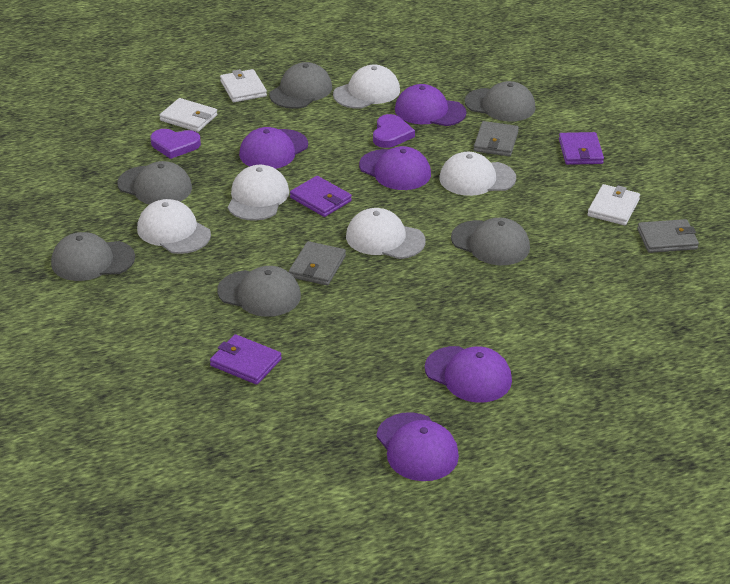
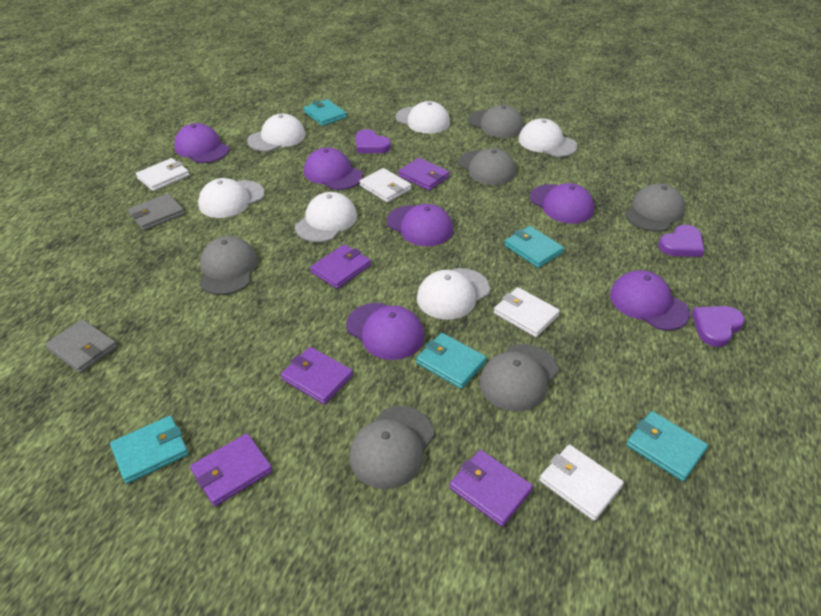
grey wallet: 3 -> 2
purple cap: 5 -> 6
purple heart: 2 -> 3
purple wallet: 3 -> 5
turquoise wallet: 0 -> 5
white cap: 5 -> 6
white wallet: 3 -> 4

